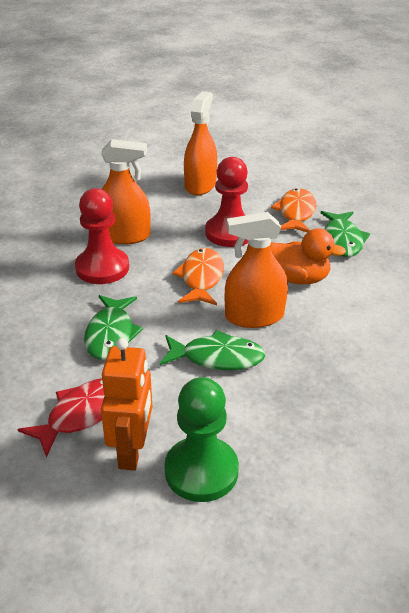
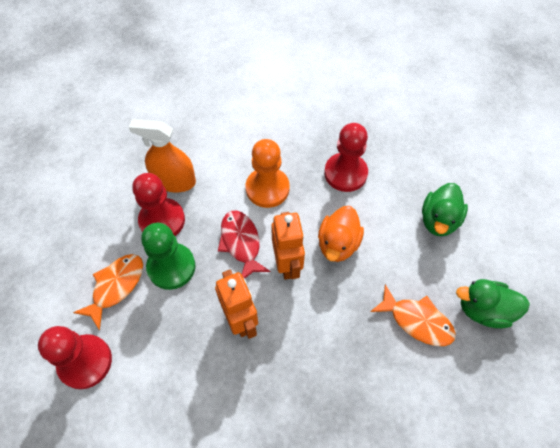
green duck: 0 -> 2
green fish: 3 -> 0
orange pawn: 0 -> 1
orange robot: 1 -> 2
orange spray bottle: 3 -> 1
red pawn: 2 -> 3

